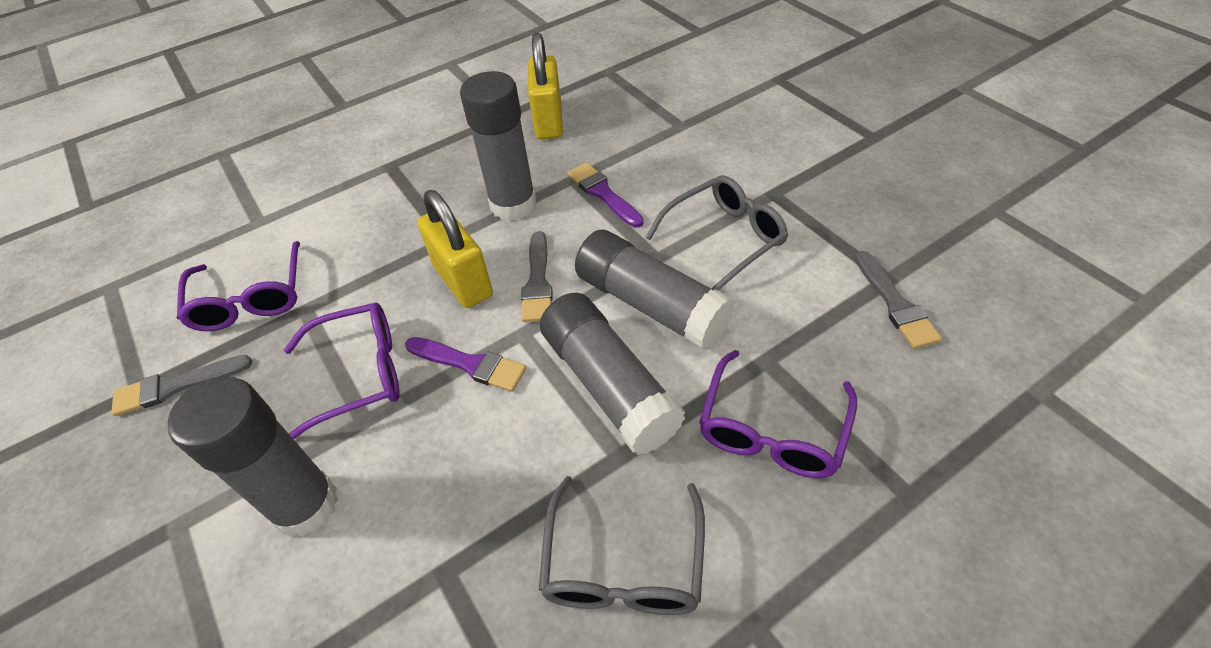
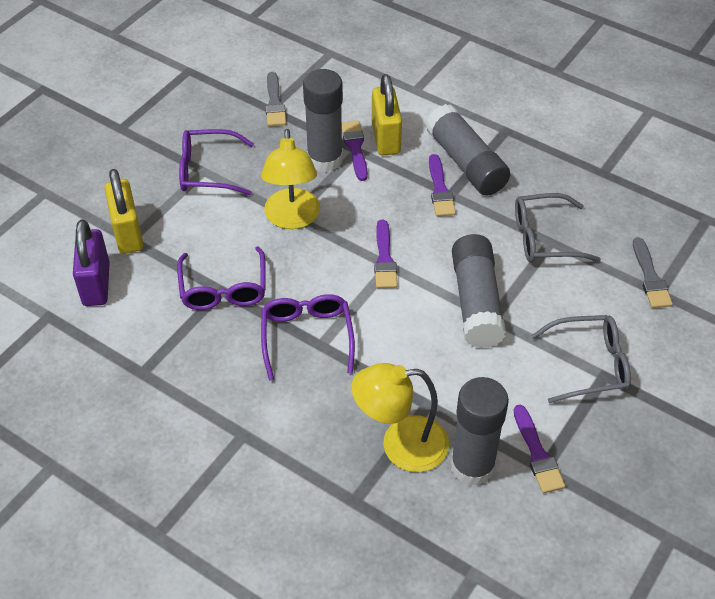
grey brush: 3 -> 2
purple brush: 2 -> 4
purple padlock: 0 -> 1
yellow lamp: 0 -> 2

